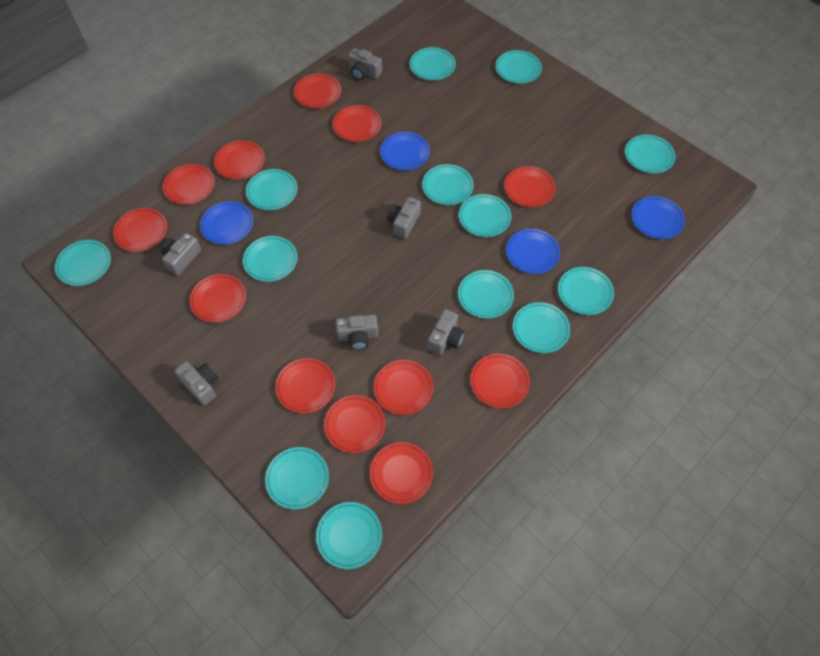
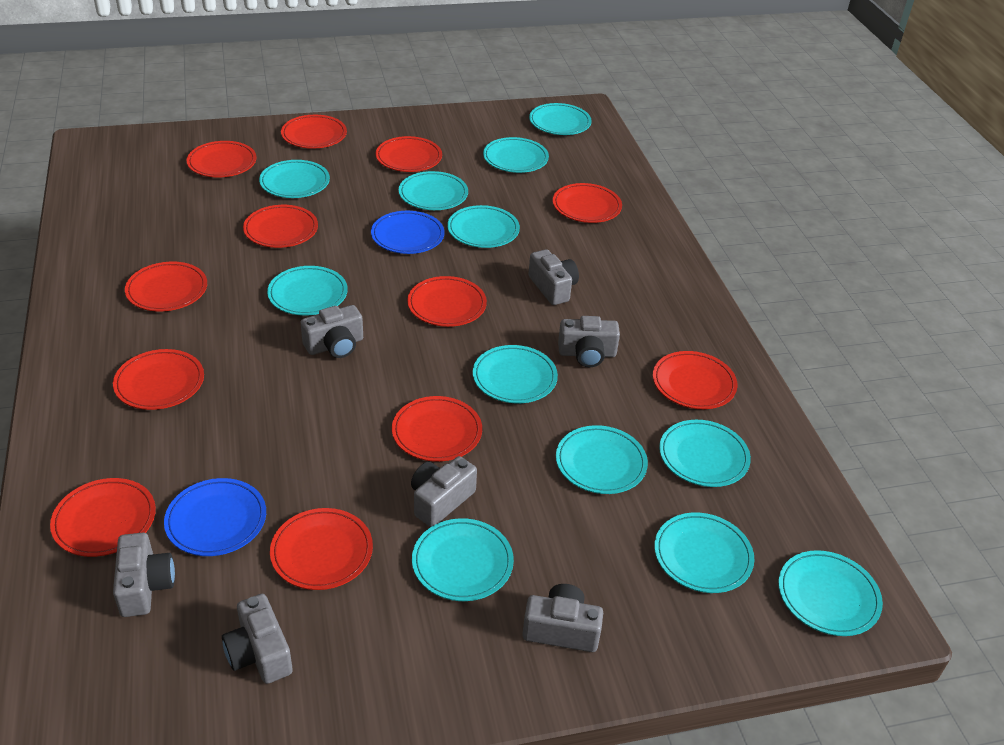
blue plate: 4 -> 2
grey camera: 6 -> 7
turquoise plate: 13 -> 12

